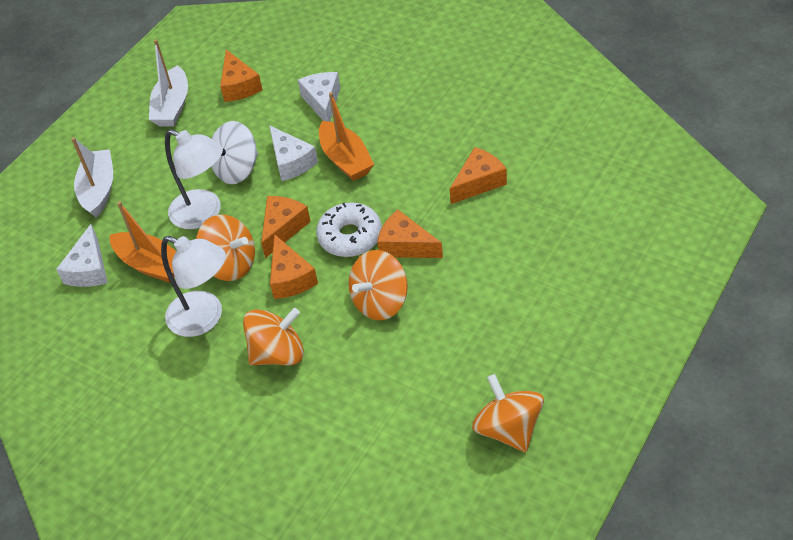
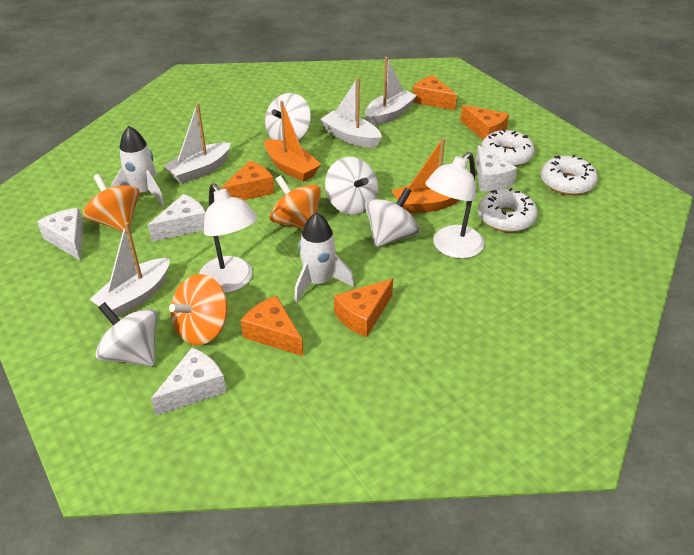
orange spinning top: 4 -> 3
white boat: 2 -> 4
white cheese: 3 -> 4
white donut: 1 -> 3
white rocket: 0 -> 2
white spinning top: 1 -> 4

